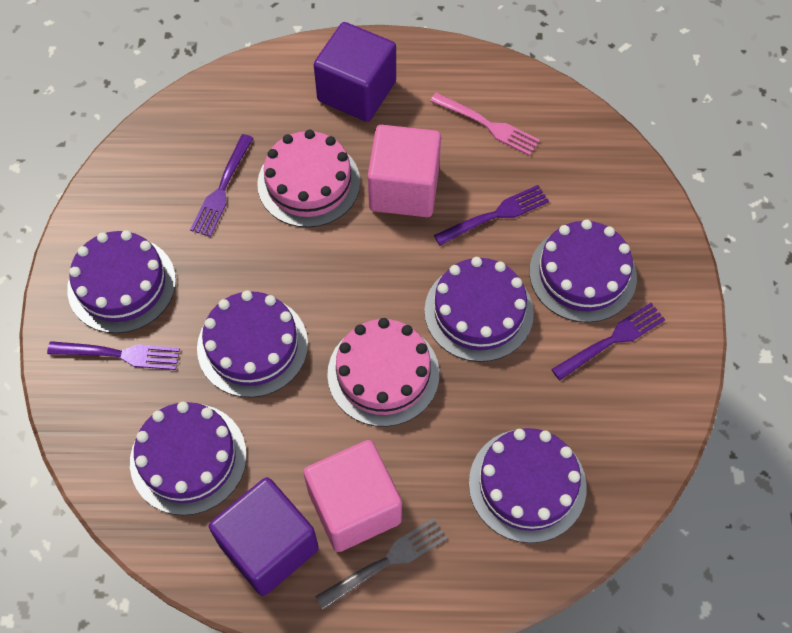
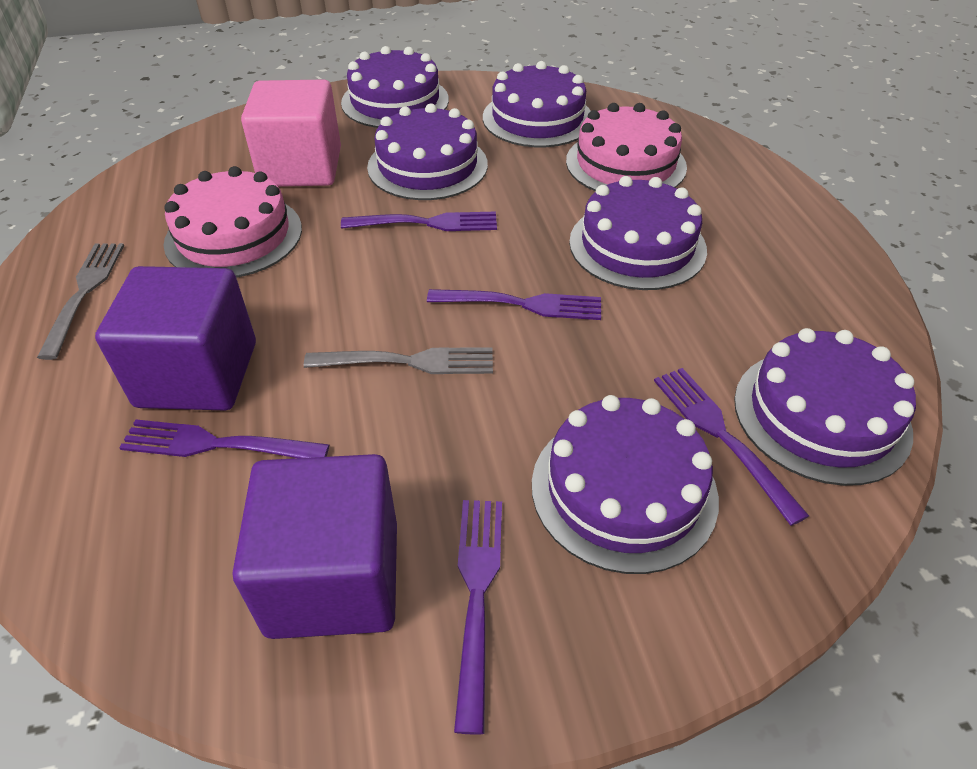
grey fork: 1 -> 2
pink cube: 2 -> 1
pink fork: 1 -> 0
purple fork: 4 -> 5

